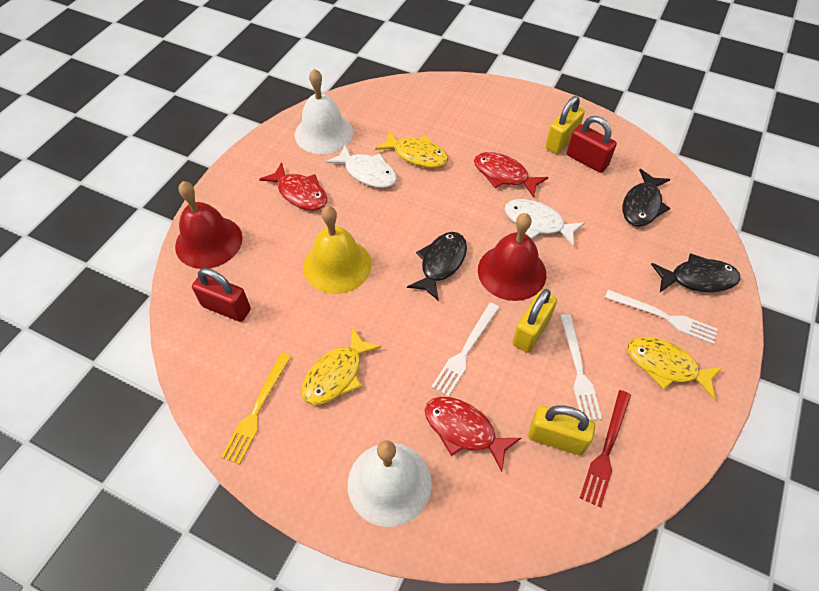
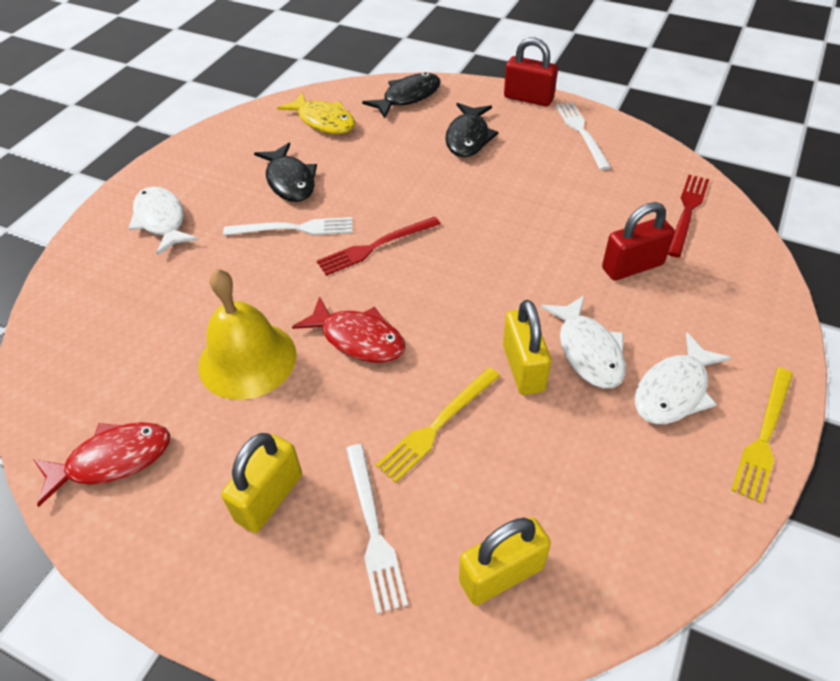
red bell: 2 -> 0
red fish: 3 -> 2
red fork: 1 -> 2
white bell: 2 -> 0
white fish: 2 -> 3
yellow fish: 3 -> 1
yellow fork: 1 -> 2

